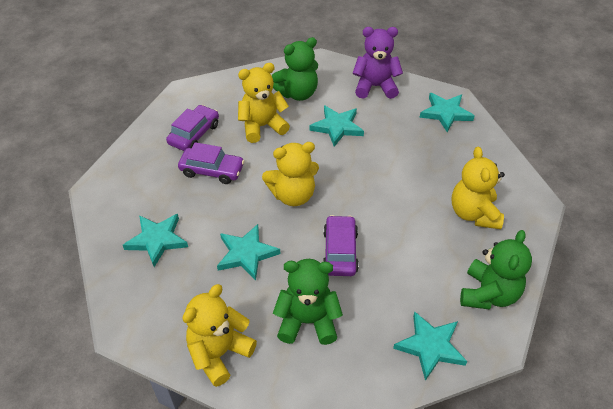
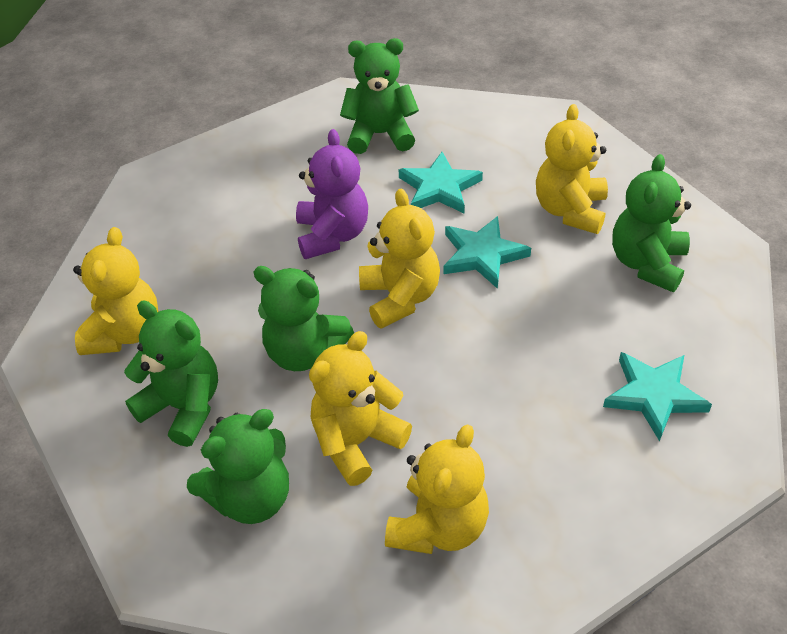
green teddy bear: 3 -> 5
purple car: 3 -> 0
turquoise star: 5 -> 3
yellow teddy bear: 4 -> 5

